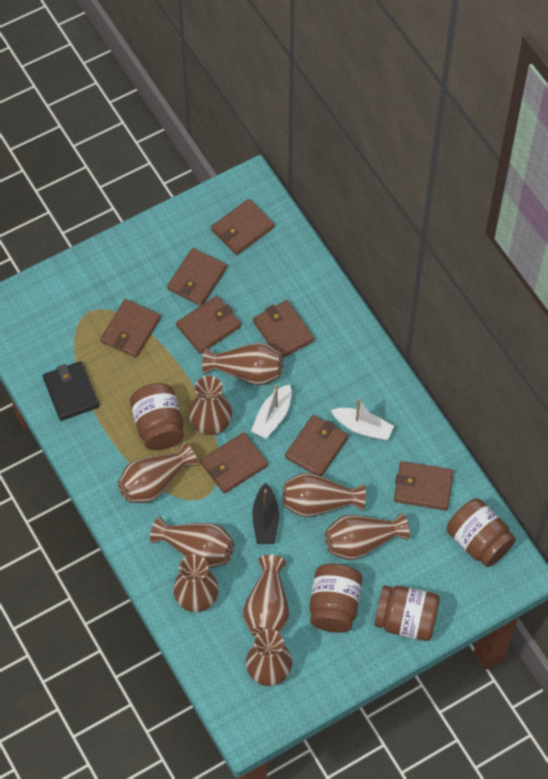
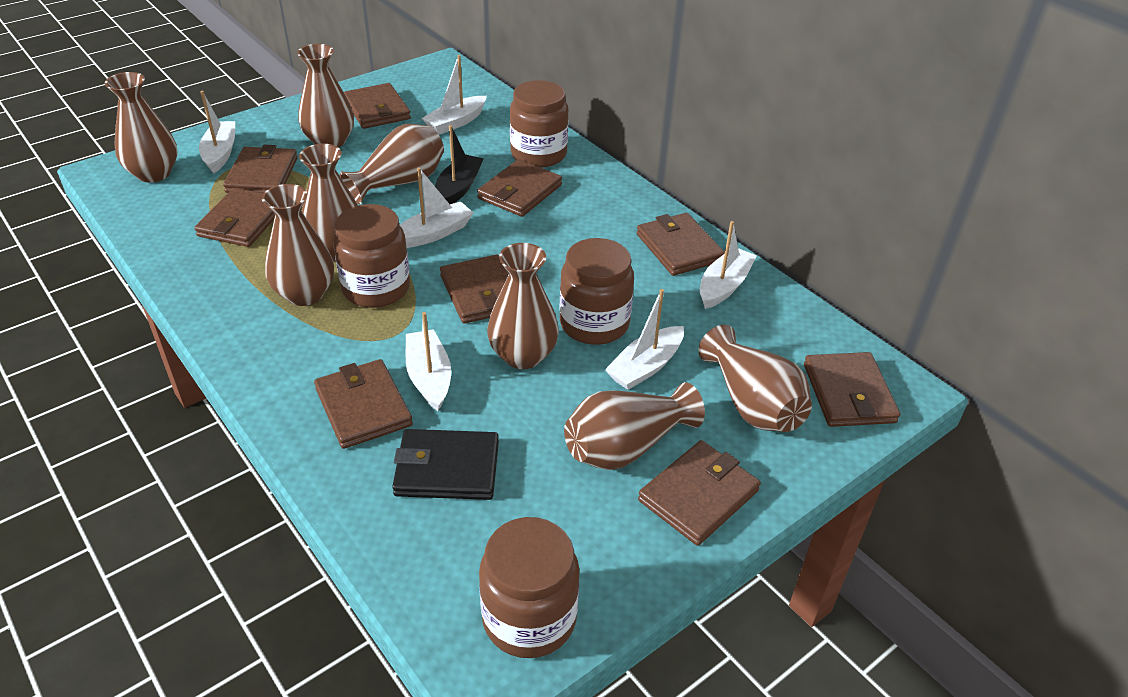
brown vase: 9 -> 8
brown wallet: 8 -> 9
white boat: 2 -> 6

